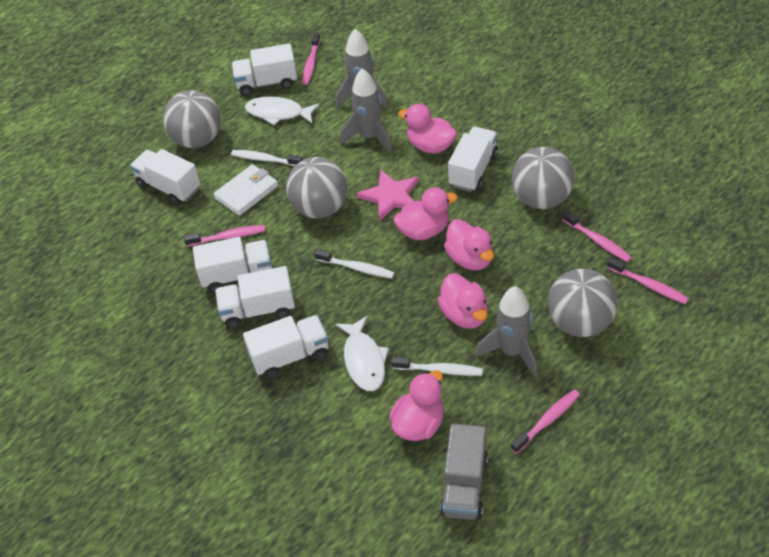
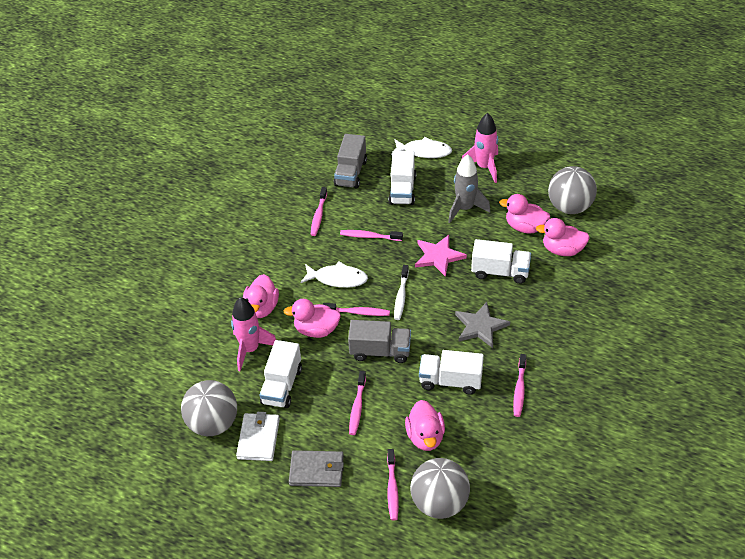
grey ball: 4 -> 3
grey rocket: 3 -> 1
grey star: 0 -> 1
grey truck: 1 -> 2
grey wallet: 0 -> 1
pink rocket: 0 -> 2
pink toothbrush: 5 -> 6
white toothbrush: 3 -> 1
white truck: 6 -> 4

